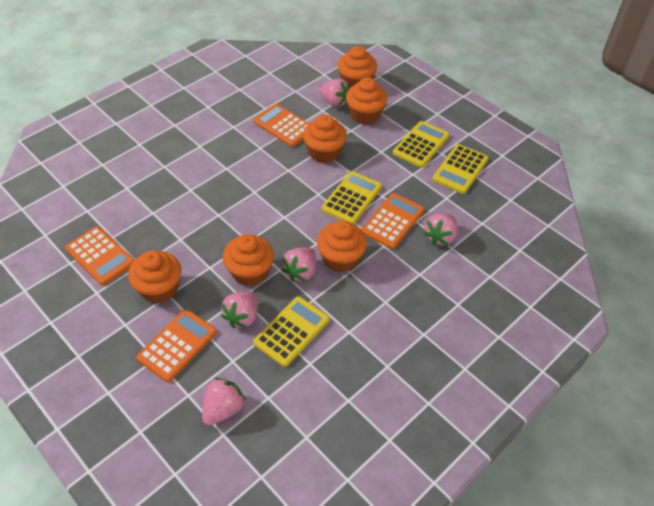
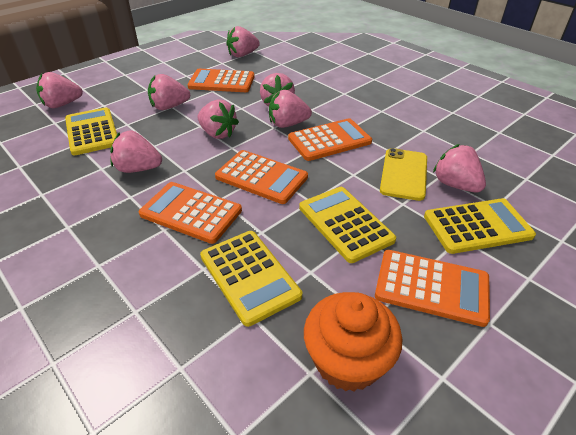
orange calculator: 4 -> 5
orange cupcake: 6 -> 1
pink strawberry: 5 -> 8
yellow phone: 0 -> 1

